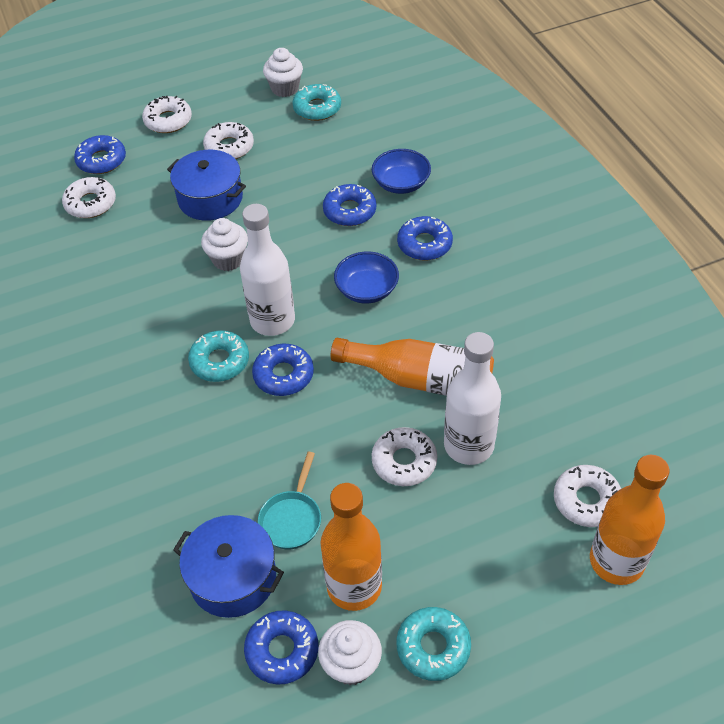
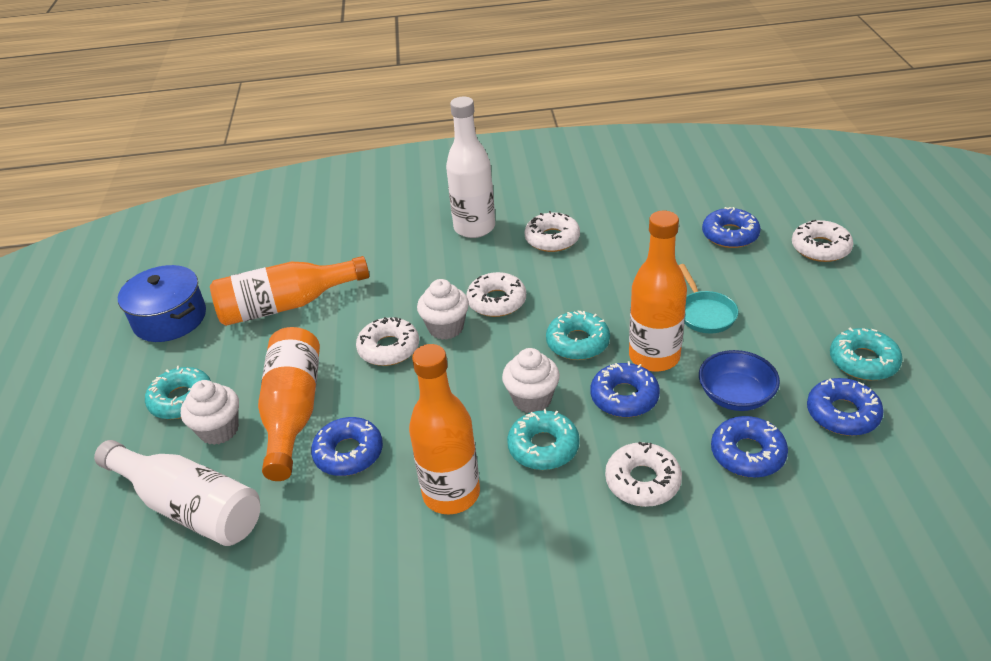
blue bowl: 2 -> 1
blue pot: 2 -> 1
orange bottle: 3 -> 4
turquoise donut: 3 -> 4

